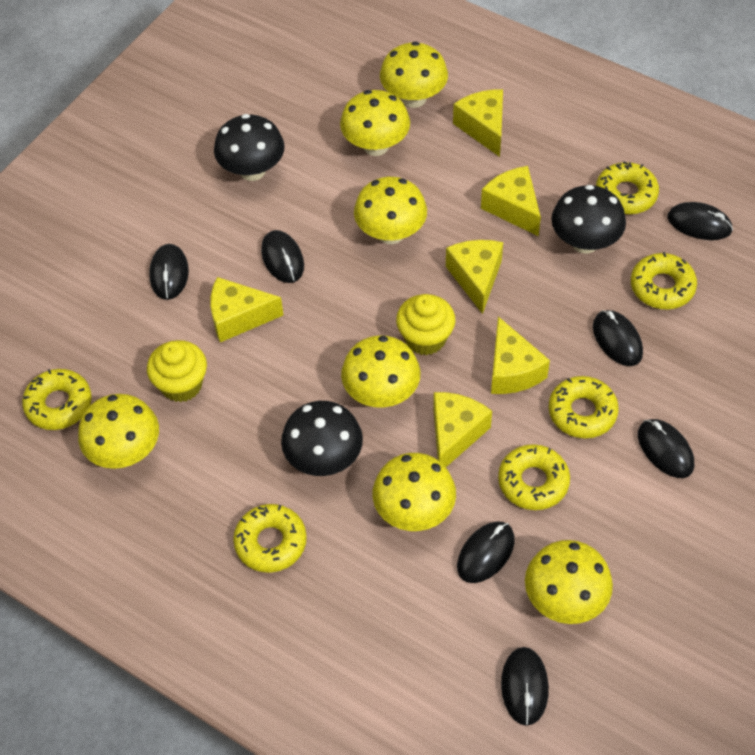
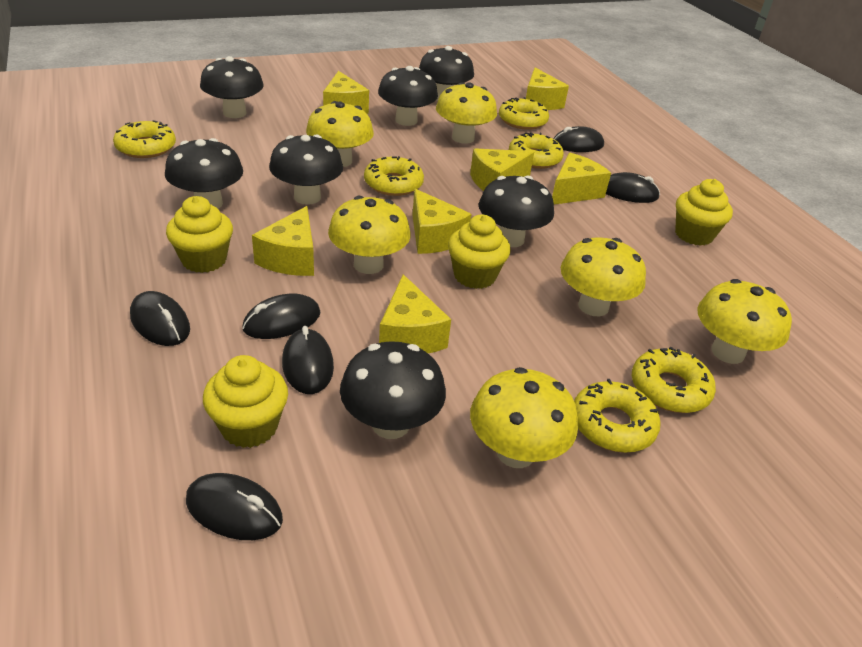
black mouse: 7 -> 6
black mushroom: 3 -> 7
yellow cheese: 6 -> 7
yellow cupcake: 2 -> 4
yellow mushroom: 7 -> 6

